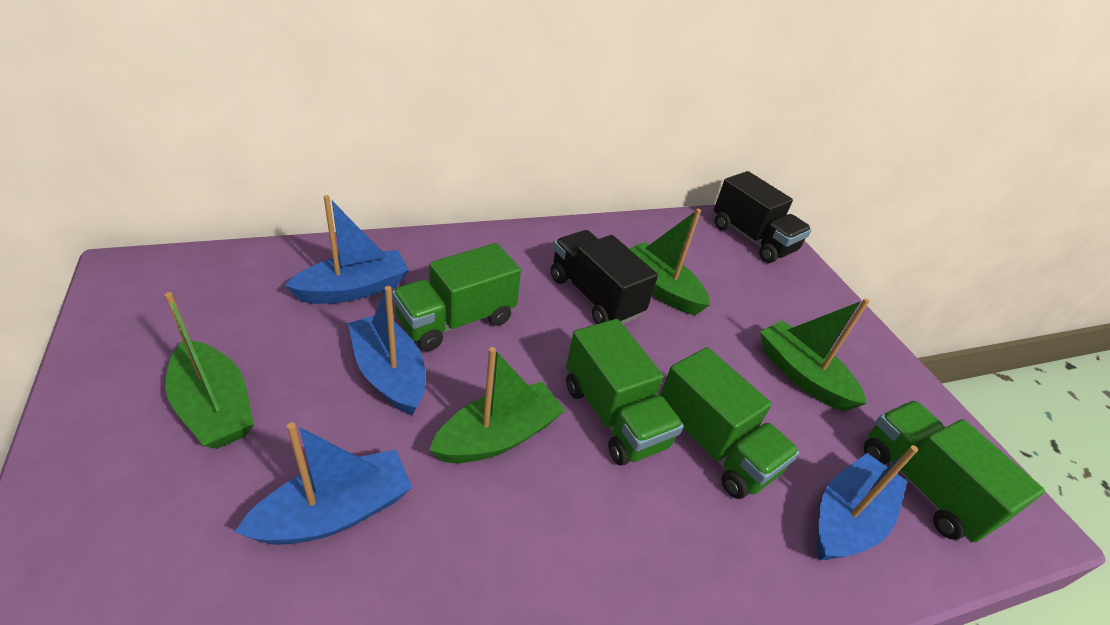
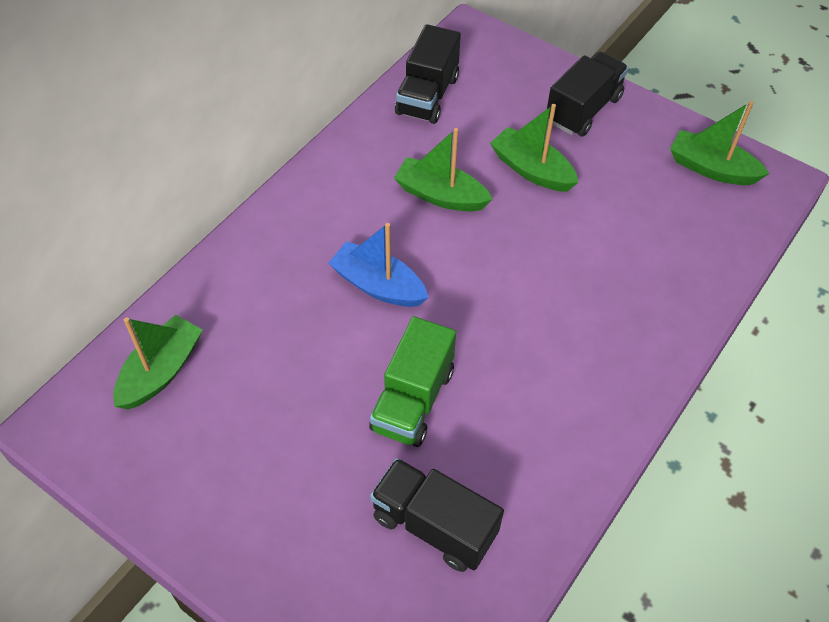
black truck: 2 -> 3
blue boat: 4 -> 1
green truck: 4 -> 1

